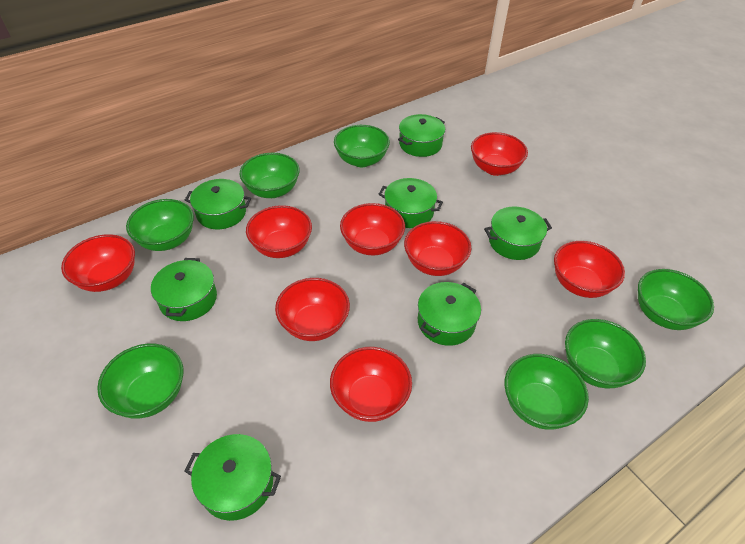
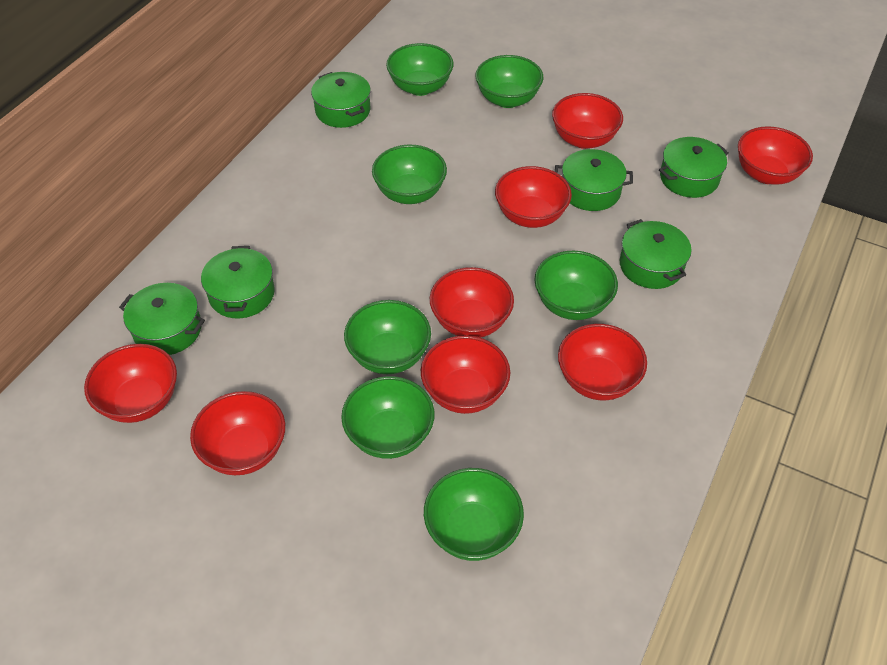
green pot: 7 -> 6

